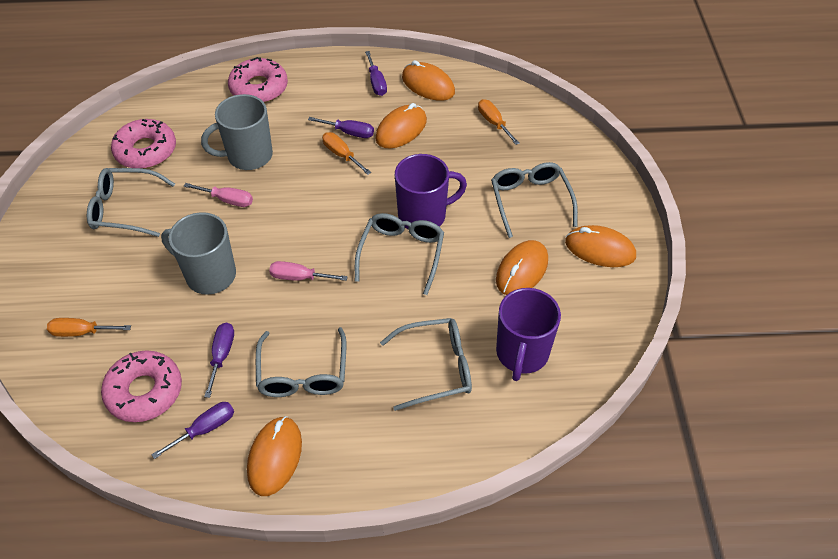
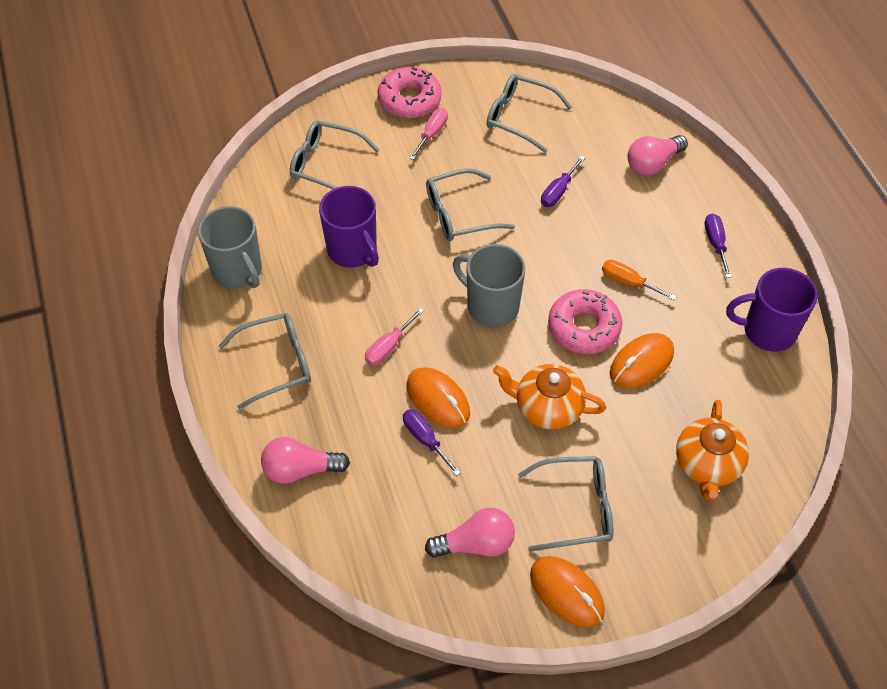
orange mouse: 5 -> 3
orange screwdriver: 3 -> 1
orange teapot: 0 -> 2
pink donut: 3 -> 2
pink light bulb: 0 -> 3
purple screwdriver: 4 -> 3

